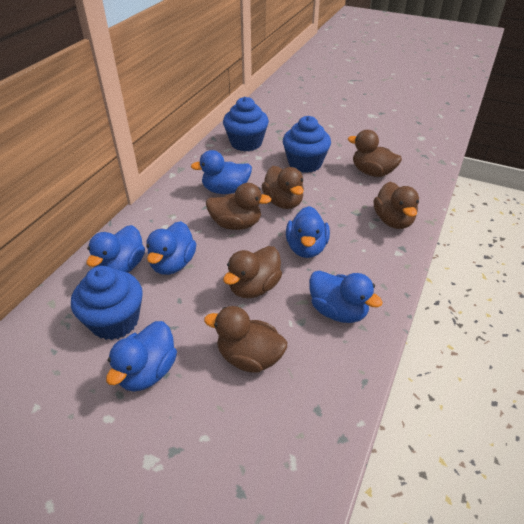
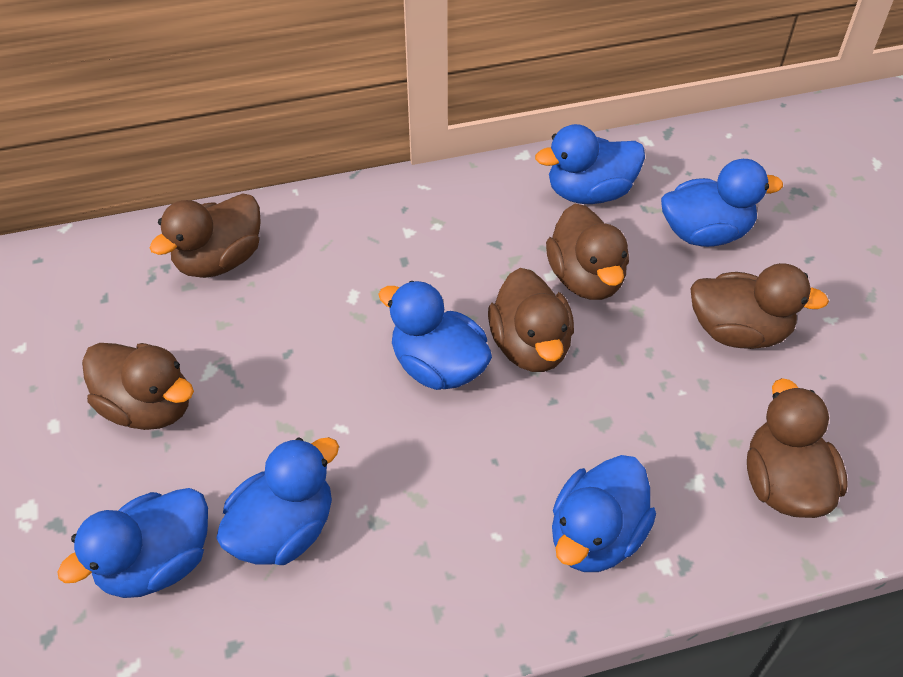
blue cupcake: 3 -> 0

